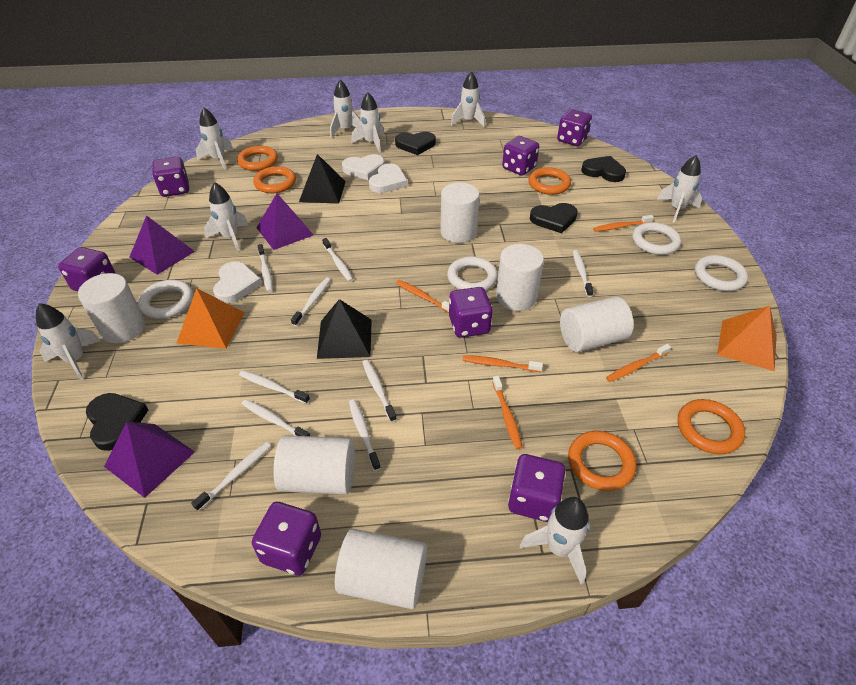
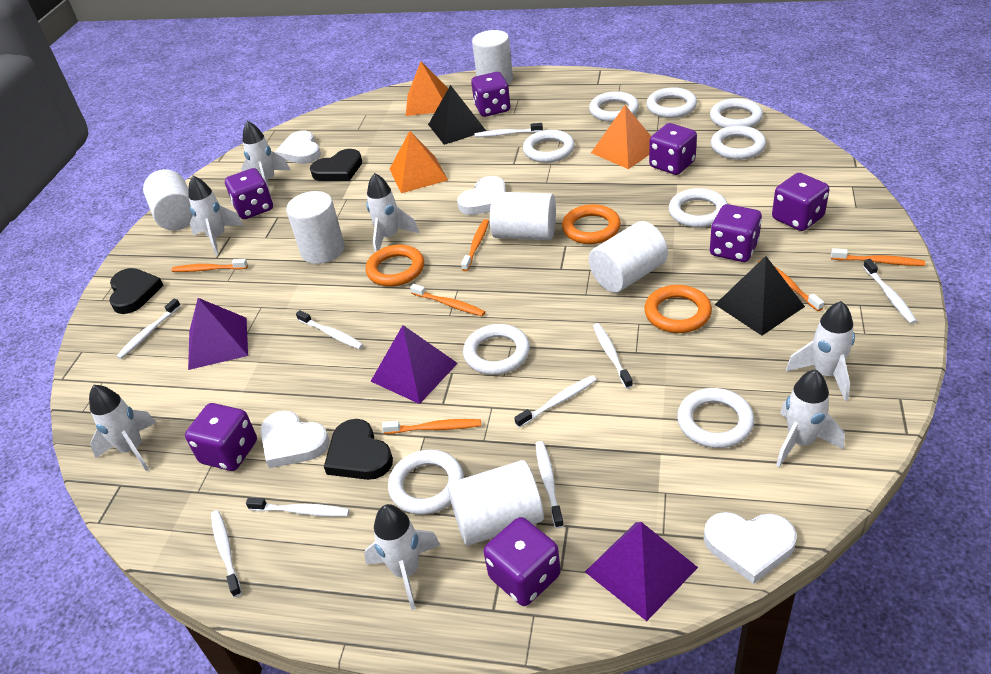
black heart: 4 -> 3
orange pyramid: 2 -> 3
orange ring: 5 -> 3
orange toothbrush: 5 -> 6
white heart: 3 -> 4
white ring: 4 -> 9
white rocket: 8 -> 7

